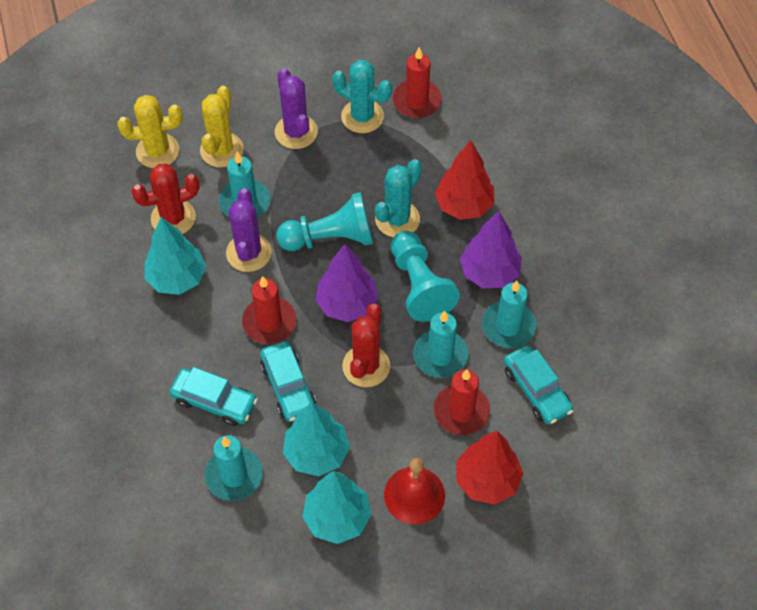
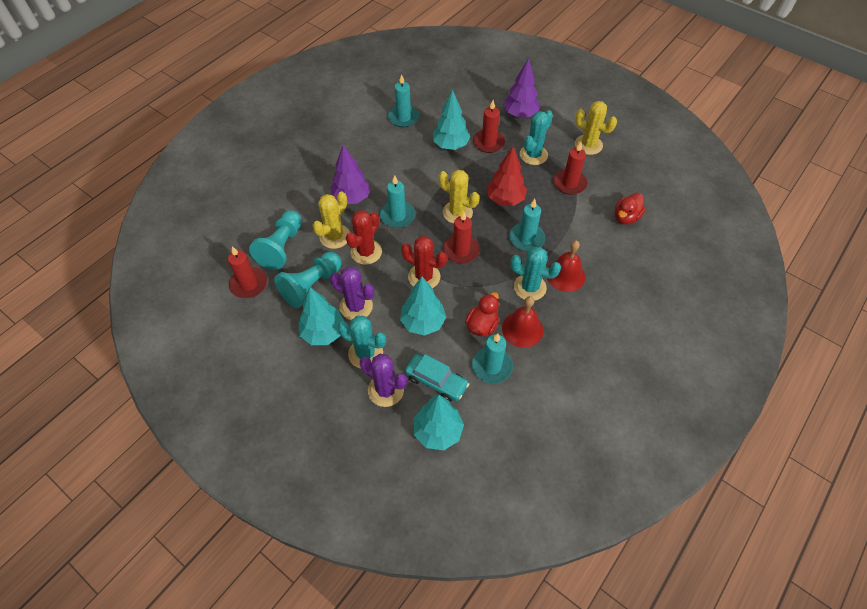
red bell: 1 -> 2
red candle: 3 -> 4
red duck: 0 -> 2
red tree: 2 -> 1
turquoise cactus: 2 -> 3
turquoise car: 3 -> 1
turquoise tree: 3 -> 4
yellow cactus: 2 -> 3

